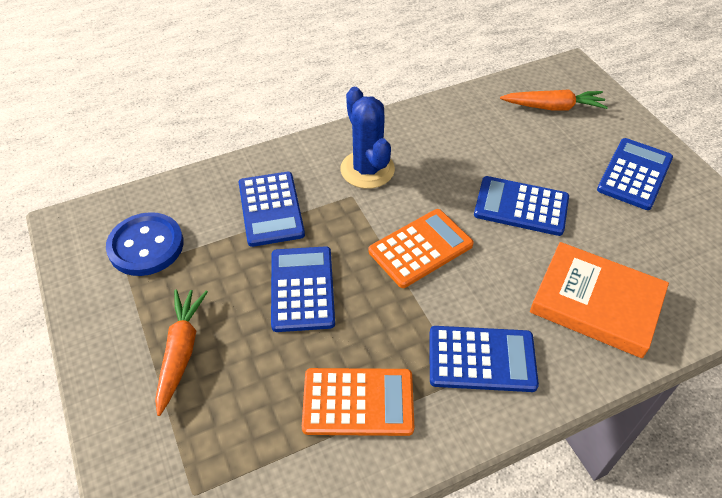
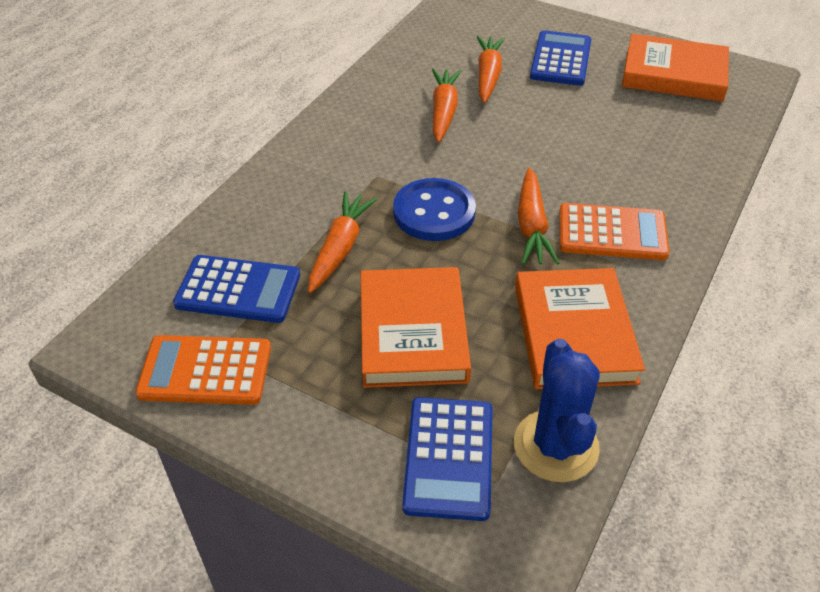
blue calculator: 5 -> 3
orange book: 1 -> 3
orange carrot: 2 -> 4

